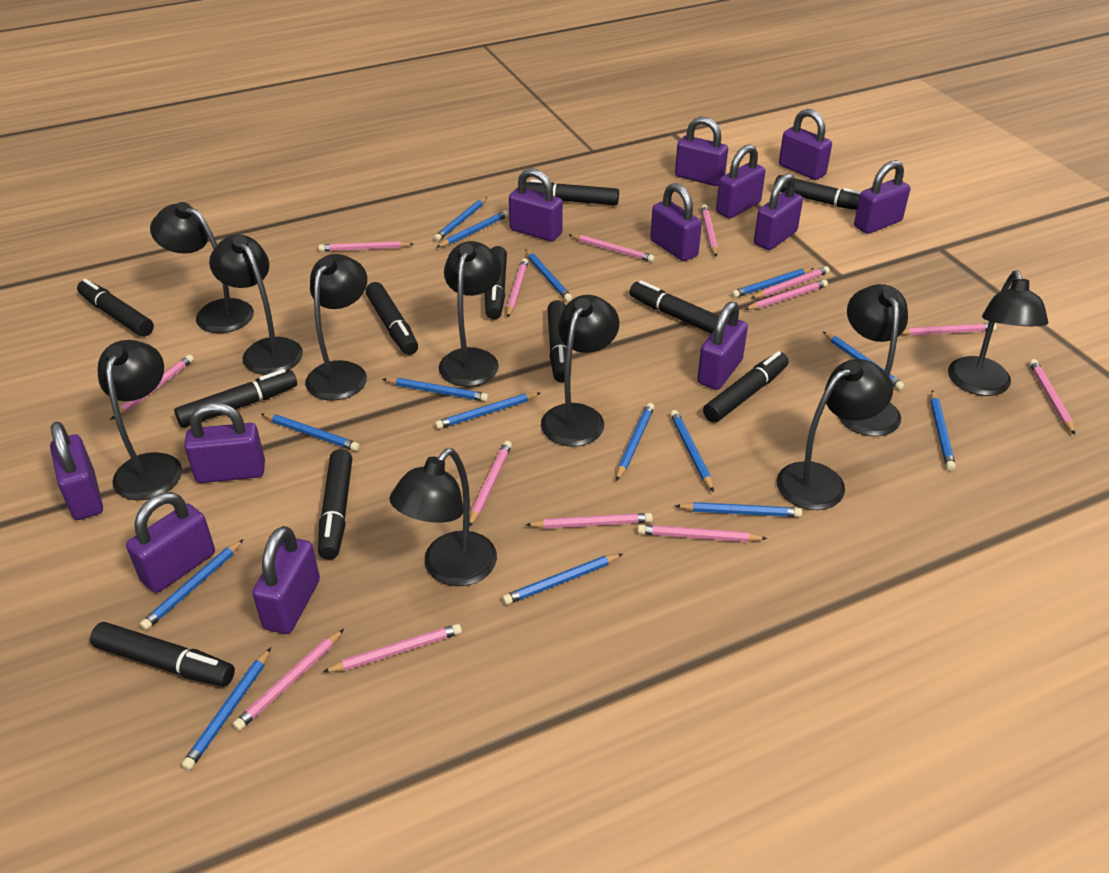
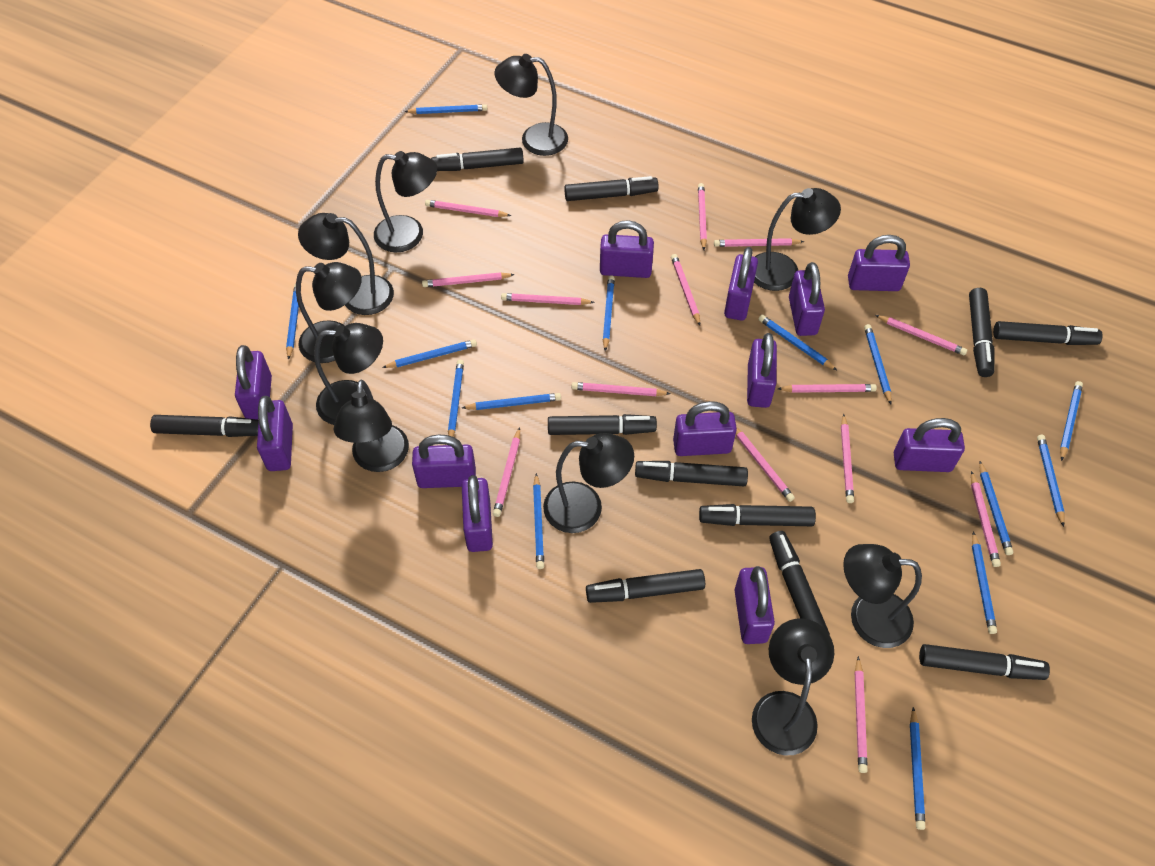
blue pencil: 15 -> 14

